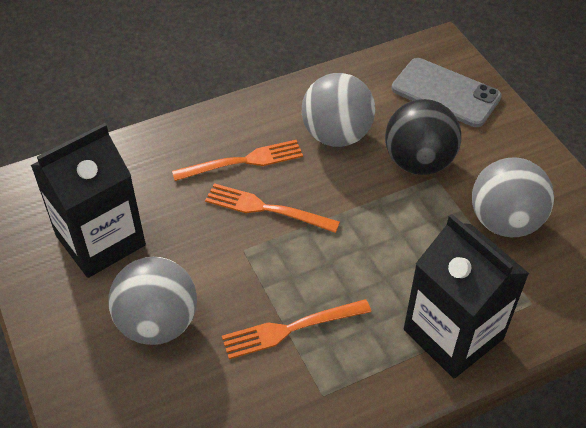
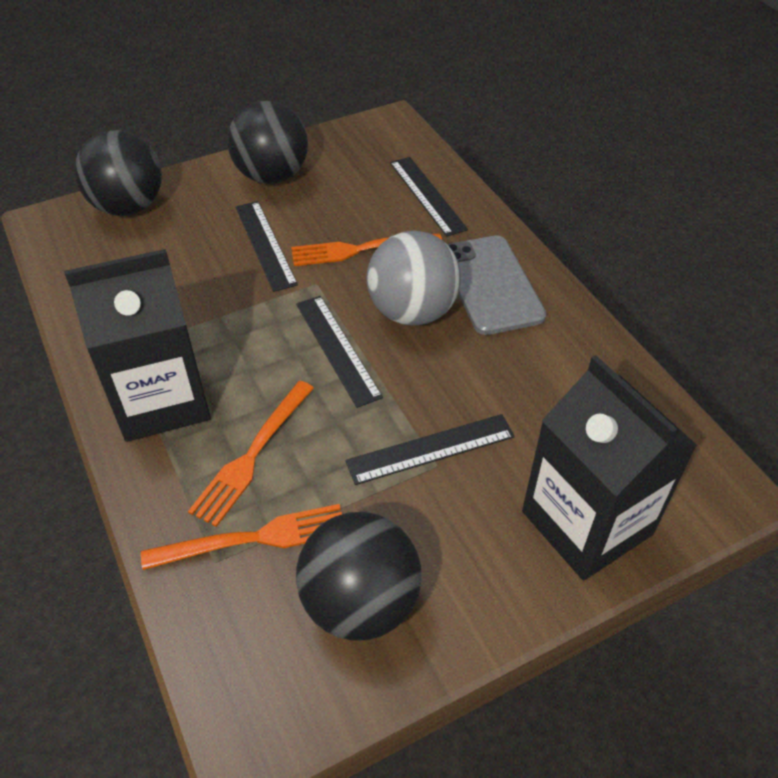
black ball: 1 -> 3
black ruler: 0 -> 4
grey ball: 3 -> 1

